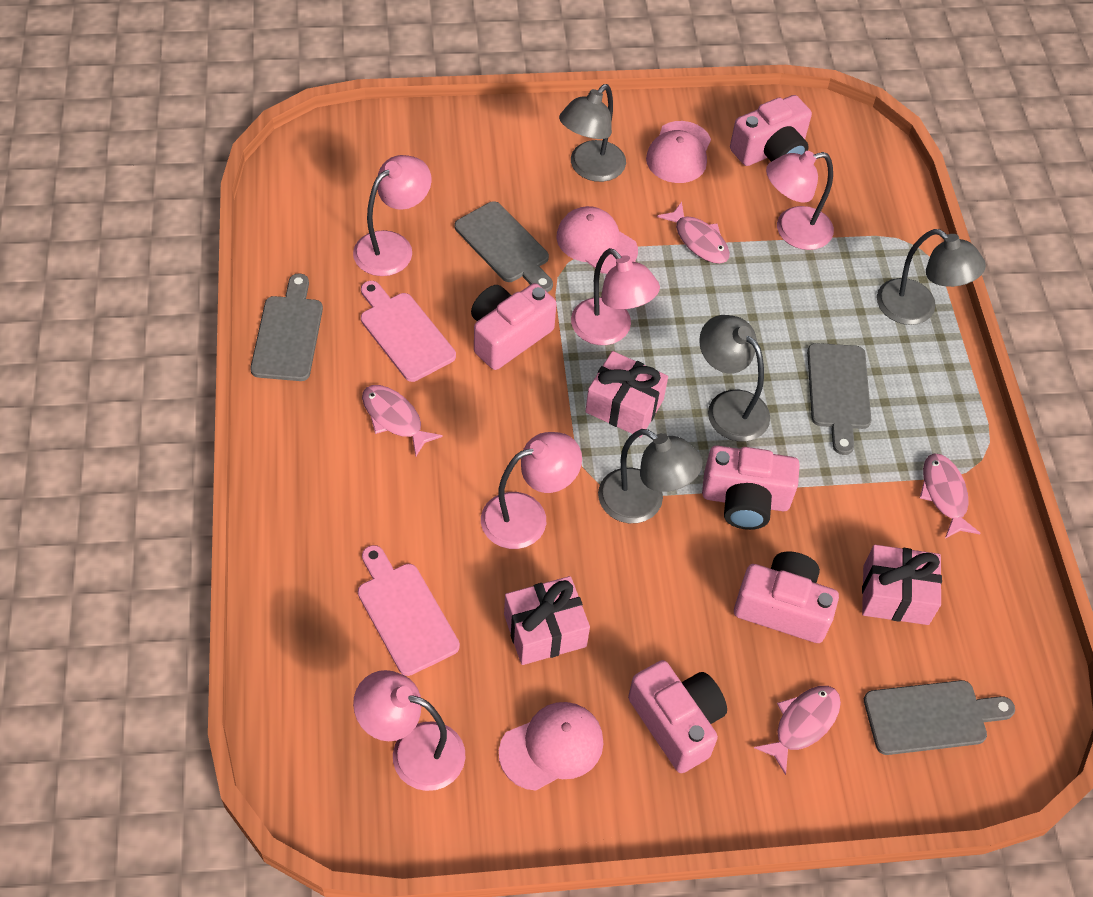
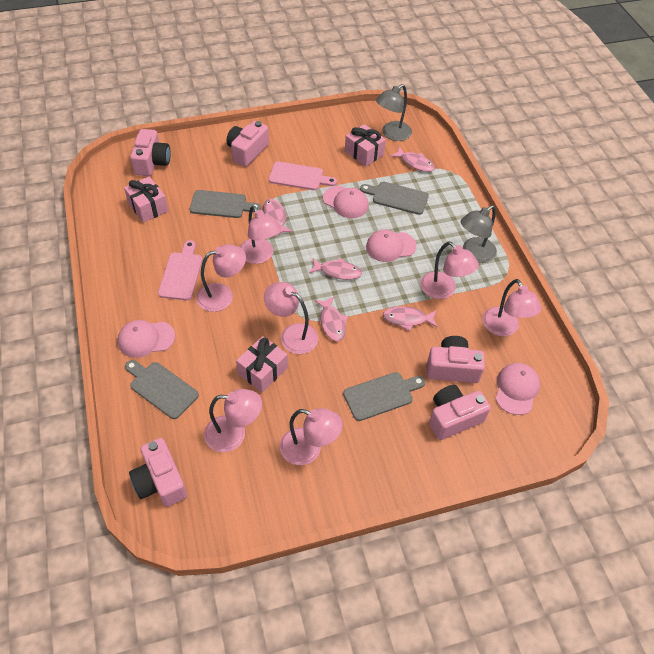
grey lamp: 4 -> 2
pink cap: 3 -> 4
pink fish: 4 -> 5
pink lamp: 5 -> 7

